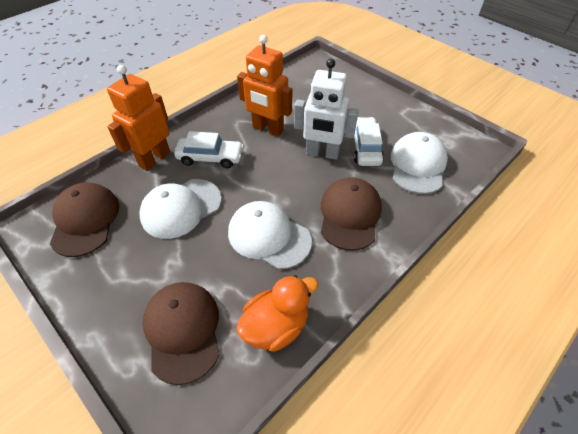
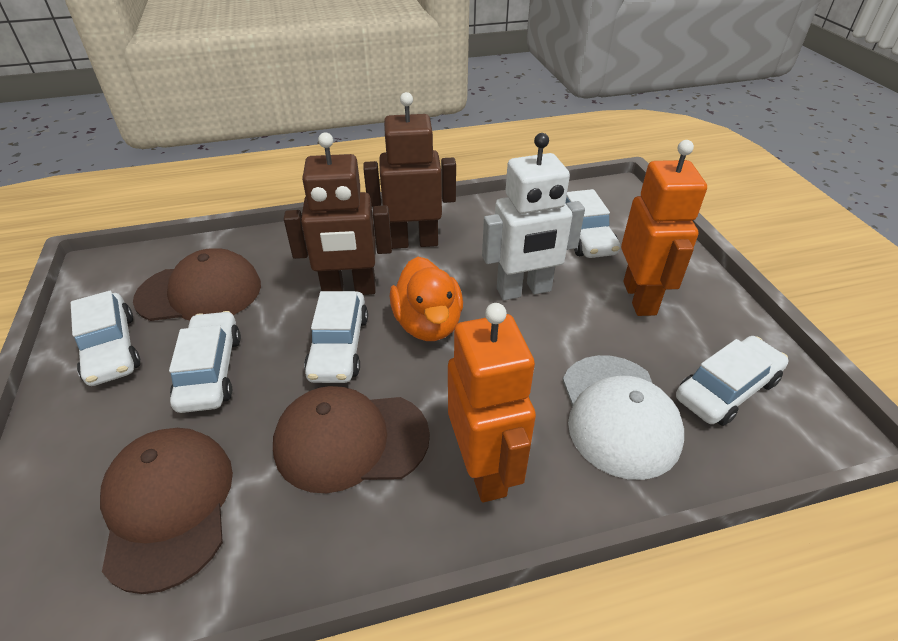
brown robot: 0 -> 2
white cap: 3 -> 1
white car: 2 -> 5

